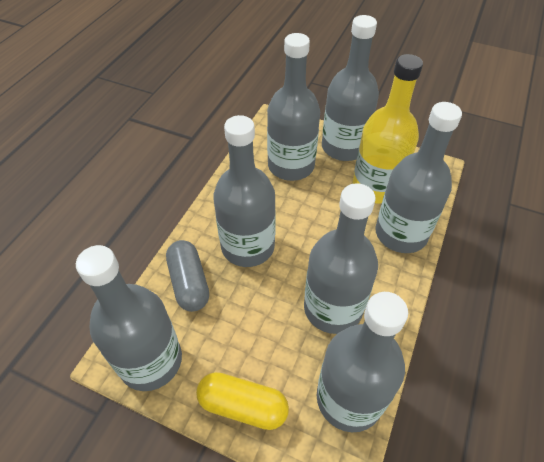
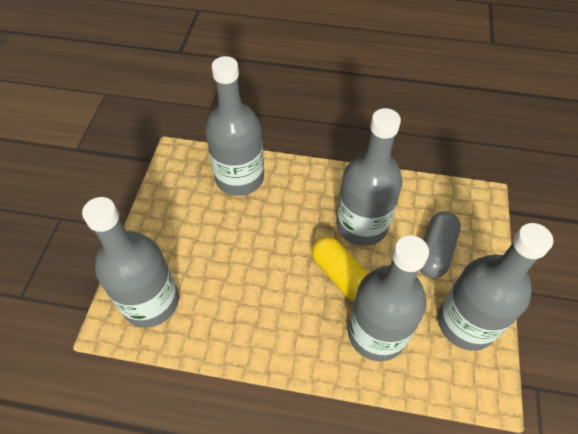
grey bottle: 7 -> 5
yellow bottle: 1 -> 0

